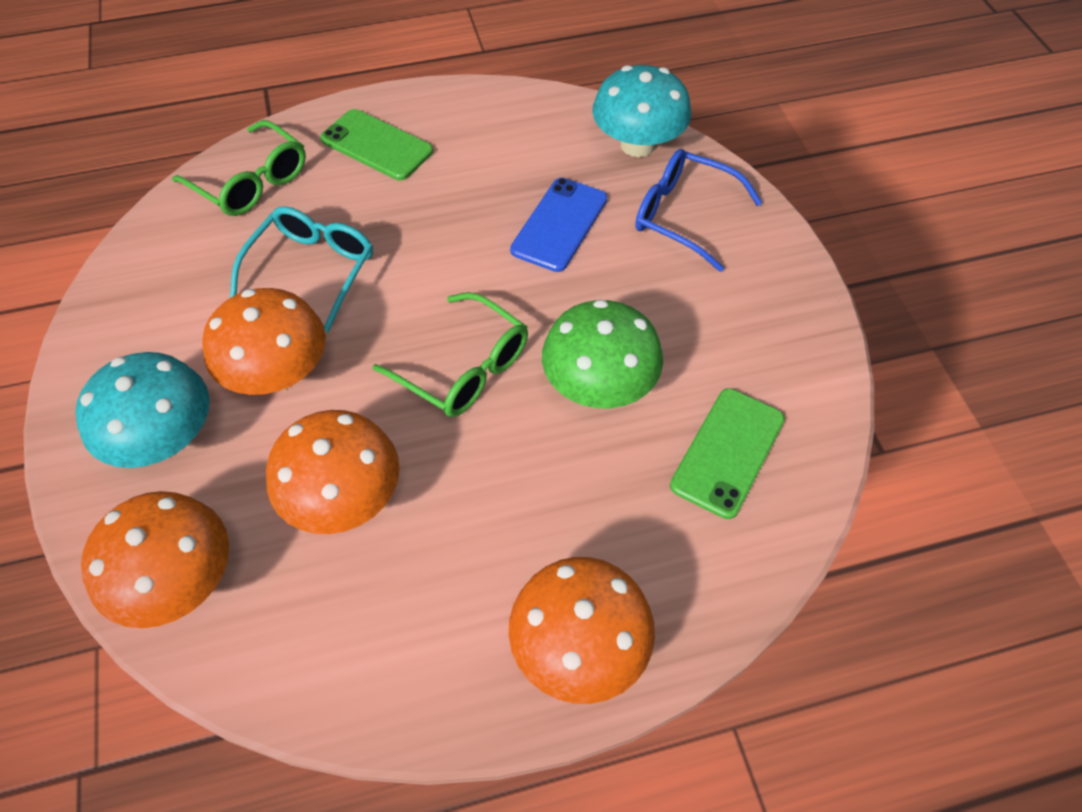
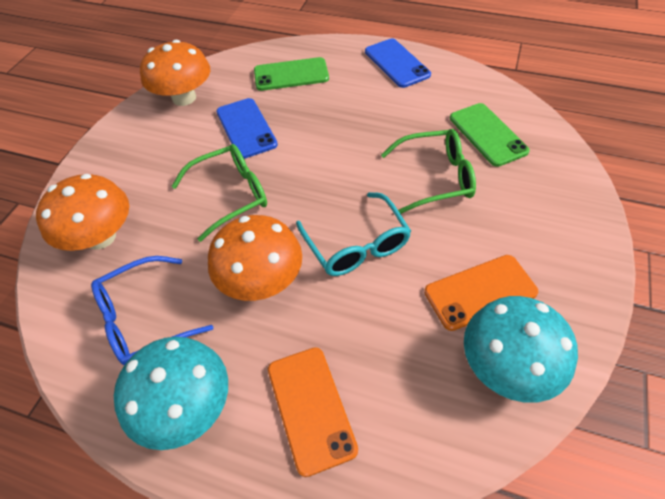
blue phone: 1 -> 2
green mushroom: 1 -> 0
orange mushroom: 4 -> 3
orange phone: 0 -> 2

